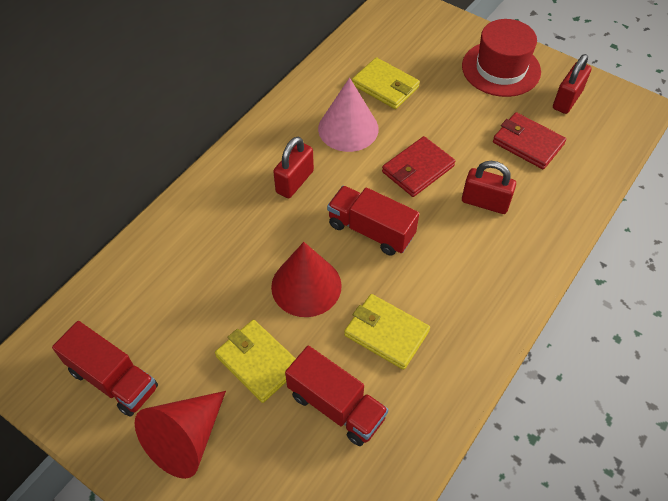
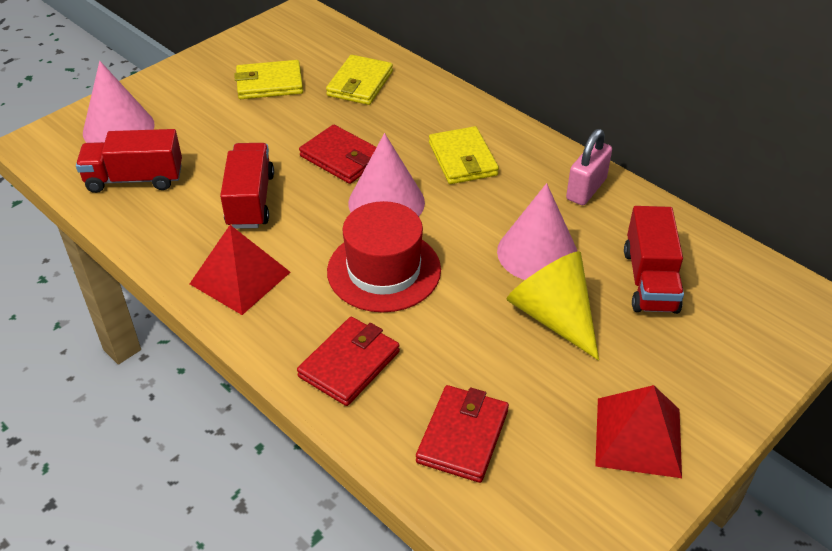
pink cone: 1 -> 3
pink padlock: 0 -> 1
red cone: 2 -> 0
red padlock: 3 -> 0
red pyramid: 0 -> 2
red wallet: 2 -> 3
yellow cone: 0 -> 1

